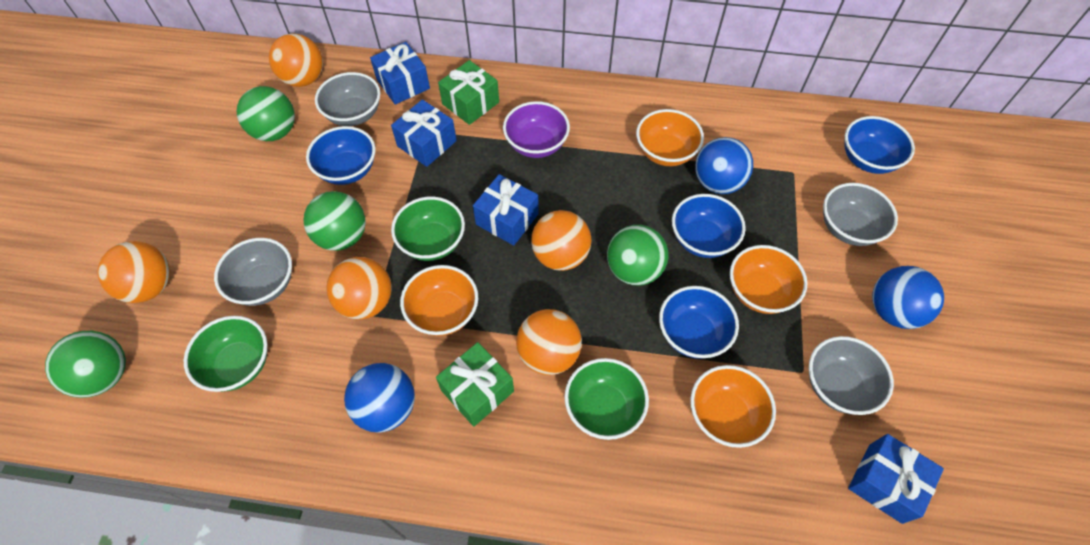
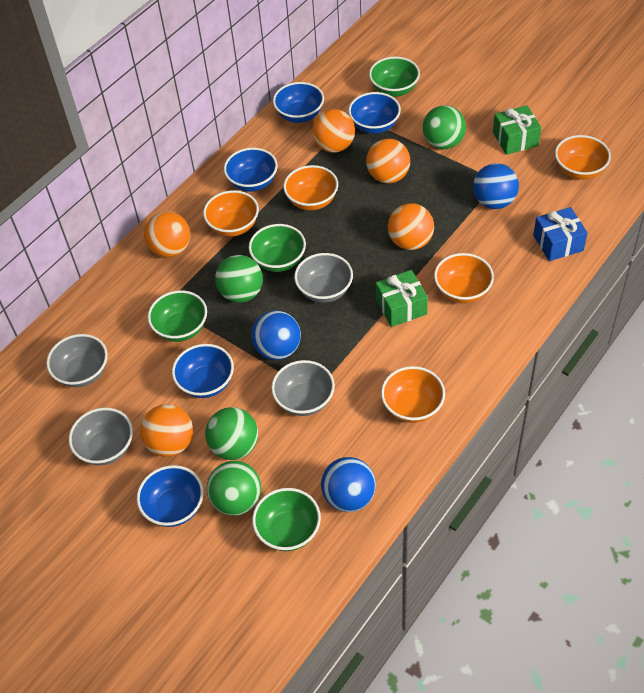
blue bowl: 4 -> 5
blue gift: 4 -> 1
green bowl: 3 -> 4
orange bowl: 4 -> 5
purple bowl: 1 -> 0

